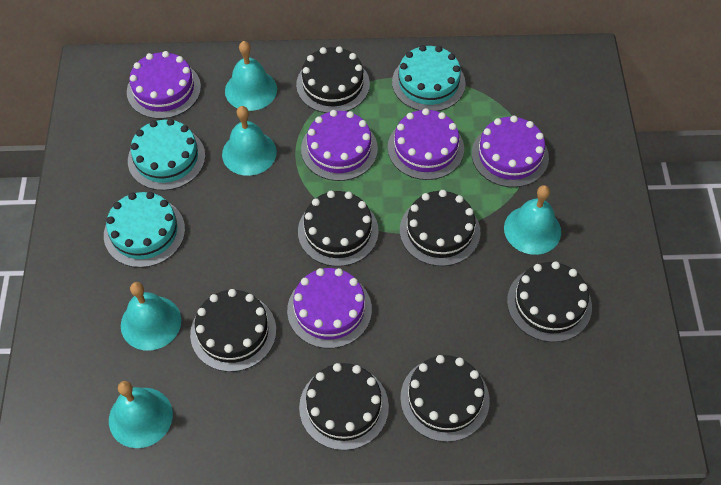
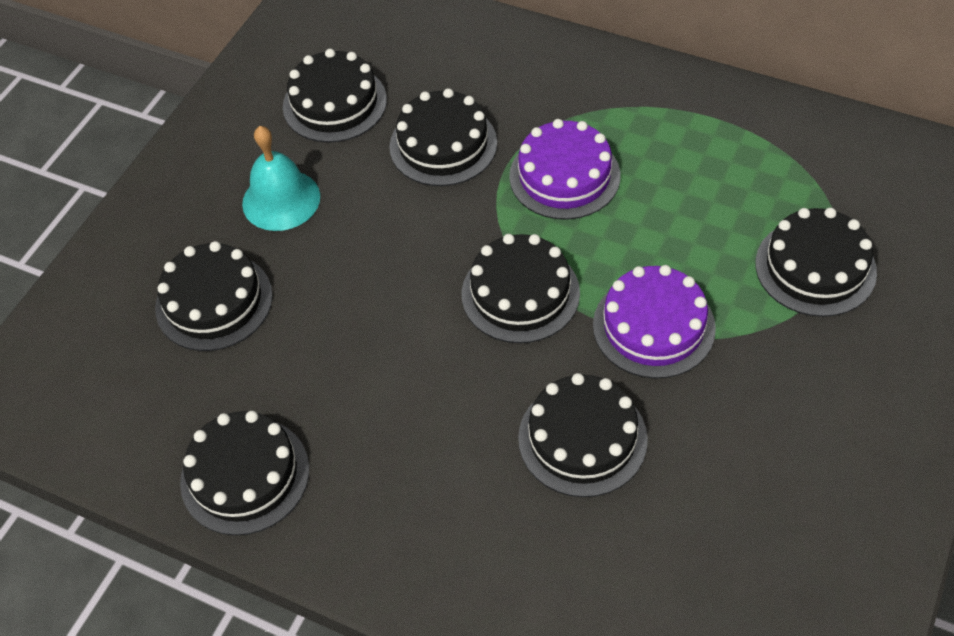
purple cake: 5 -> 2
turquoise bell: 5 -> 1
turquoise cake: 3 -> 0

